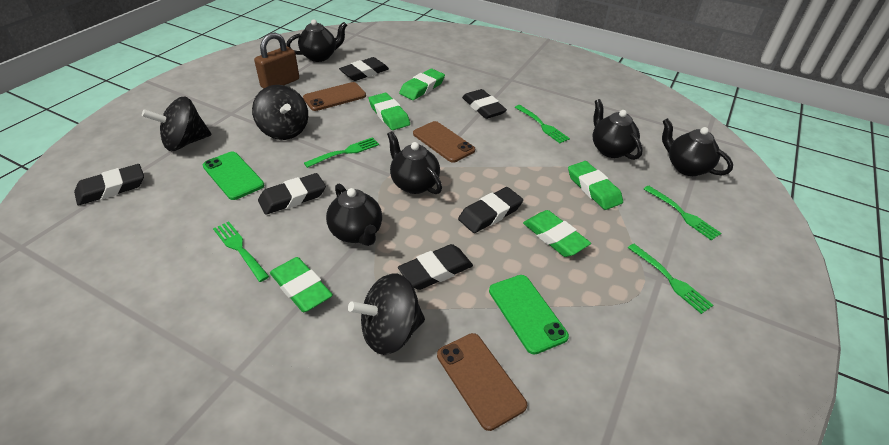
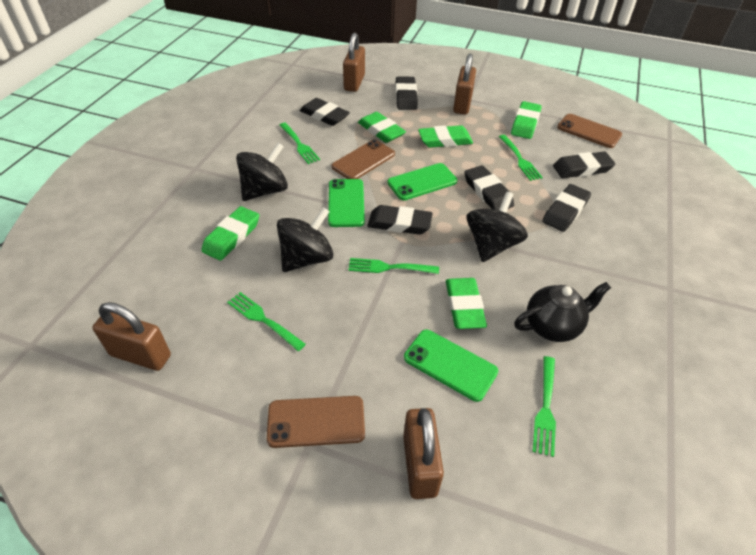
black teapot: 5 -> 1
brown padlock: 1 -> 4
green phone: 2 -> 3

